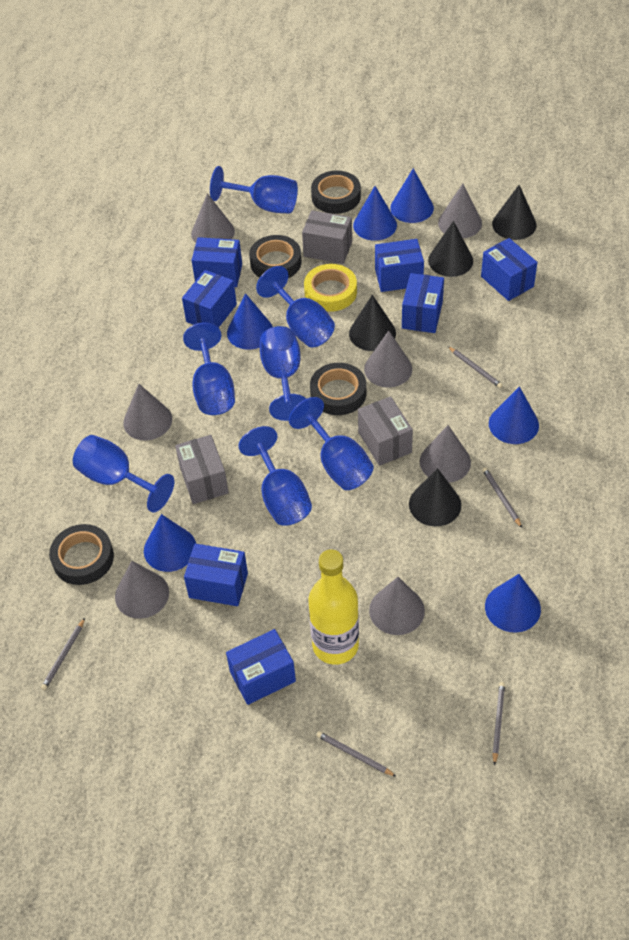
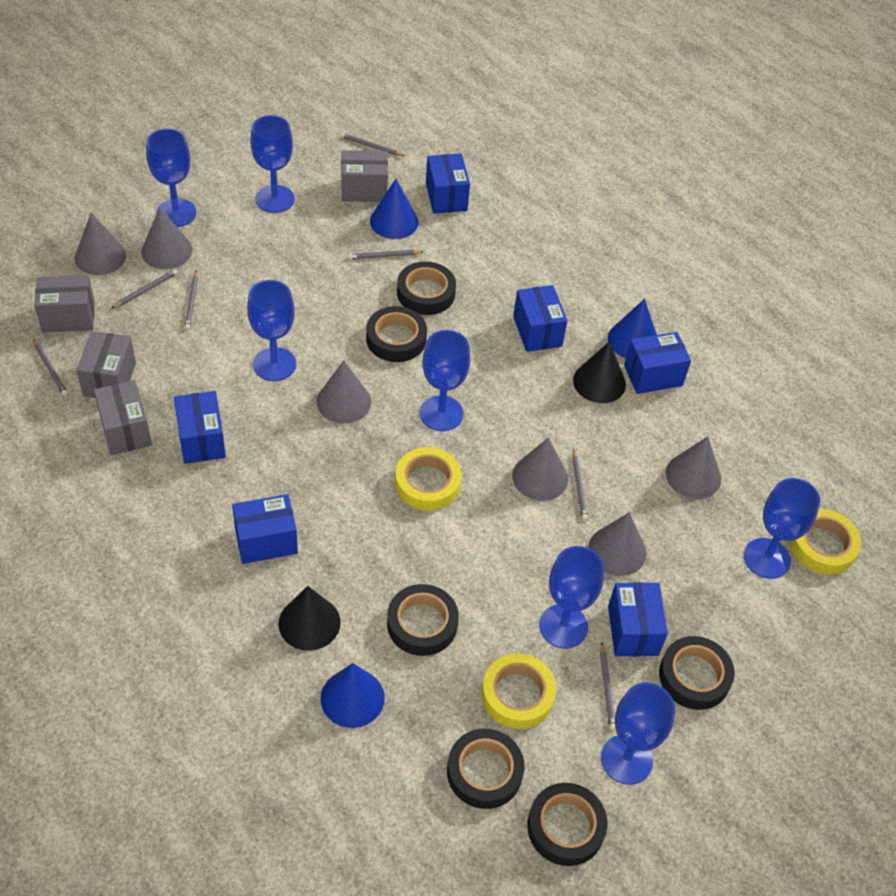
black cone: 4 -> 2
black tape: 4 -> 6
blue box: 7 -> 6
blue cone: 6 -> 3
grey box: 3 -> 4
grey cone: 7 -> 6
grey pencil: 5 -> 7
yellow bottle: 1 -> 0
yellow tape: 1 -> 3

